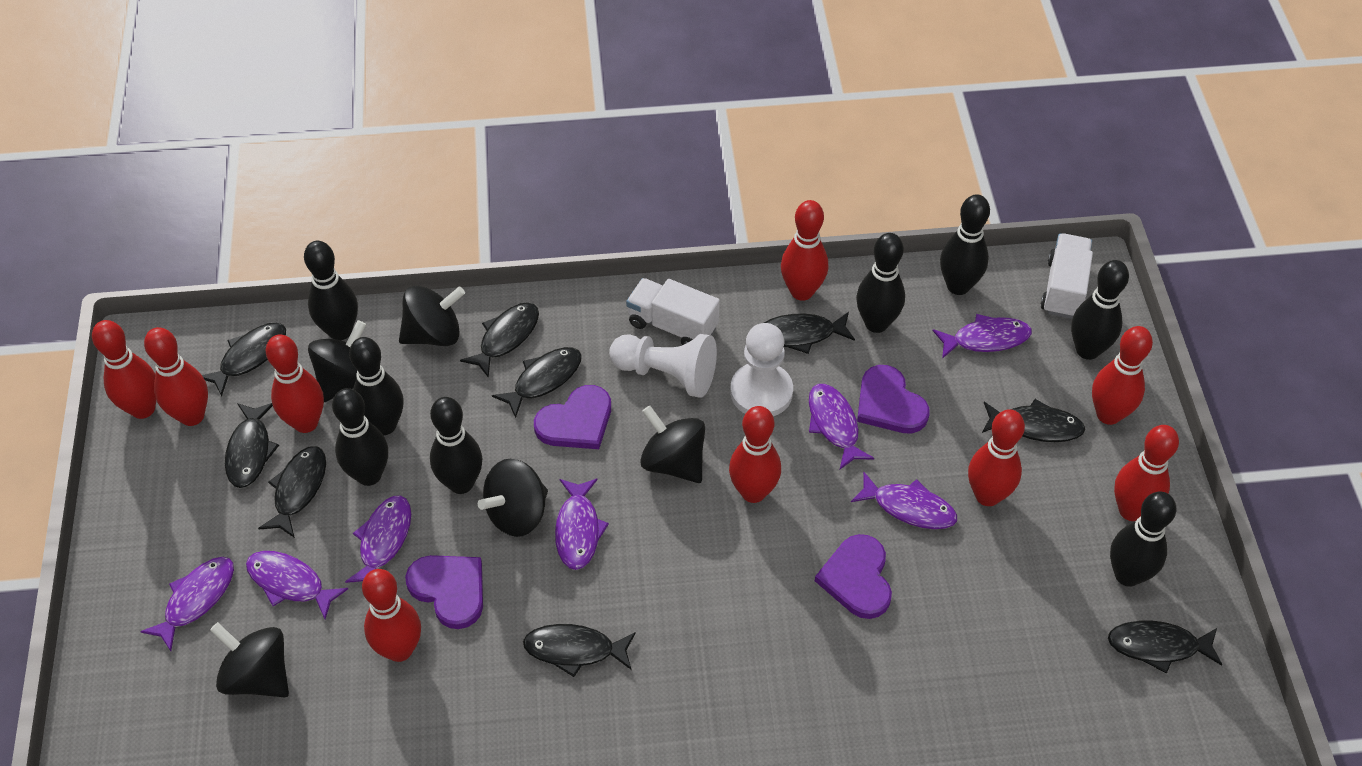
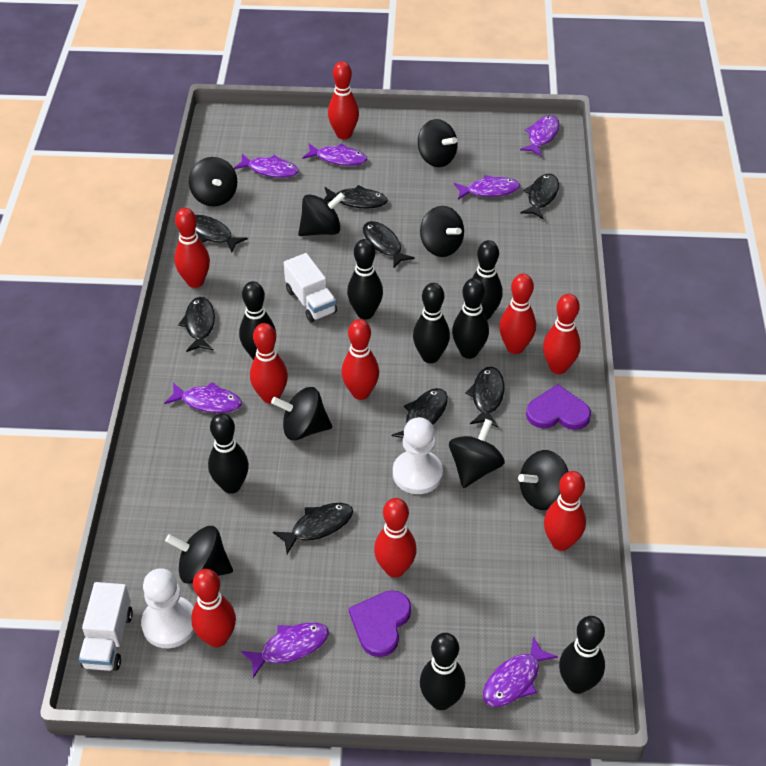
black fish: 9 -> 8
black spinning top: 5 -> 8
purple heart: 4 -> 2

